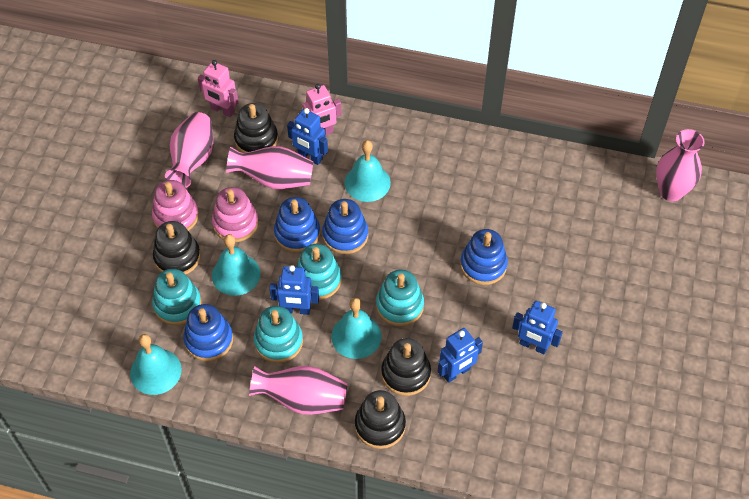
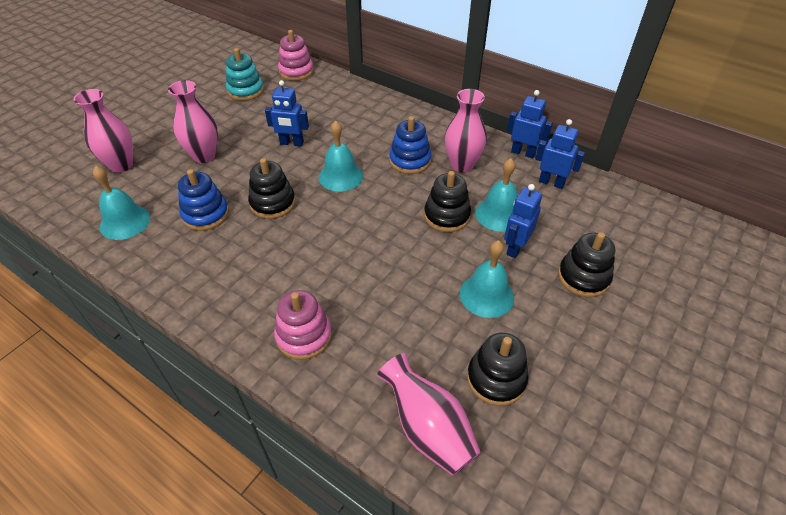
blue stacking toy: 4 -> 2
pink robot: 2 -> 0
turquoise stacking toy: 4 -> 1

